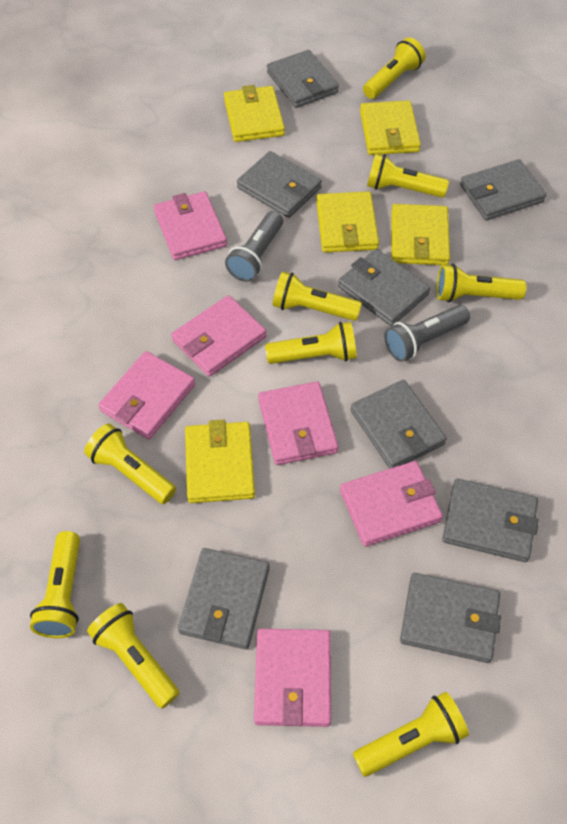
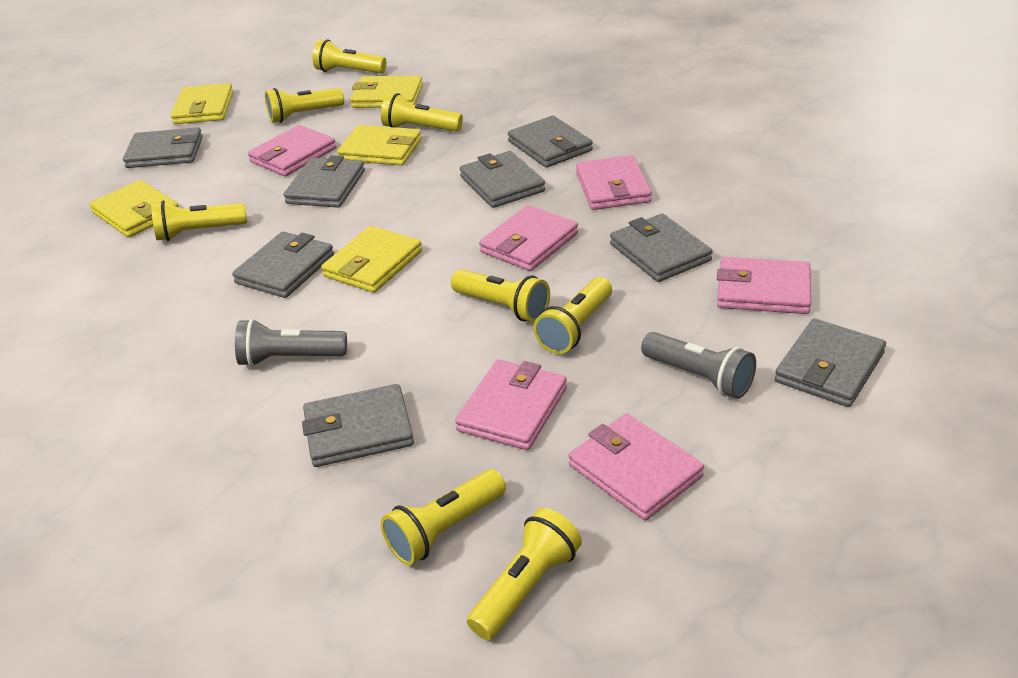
yellow flashlight: 9 -> 8

